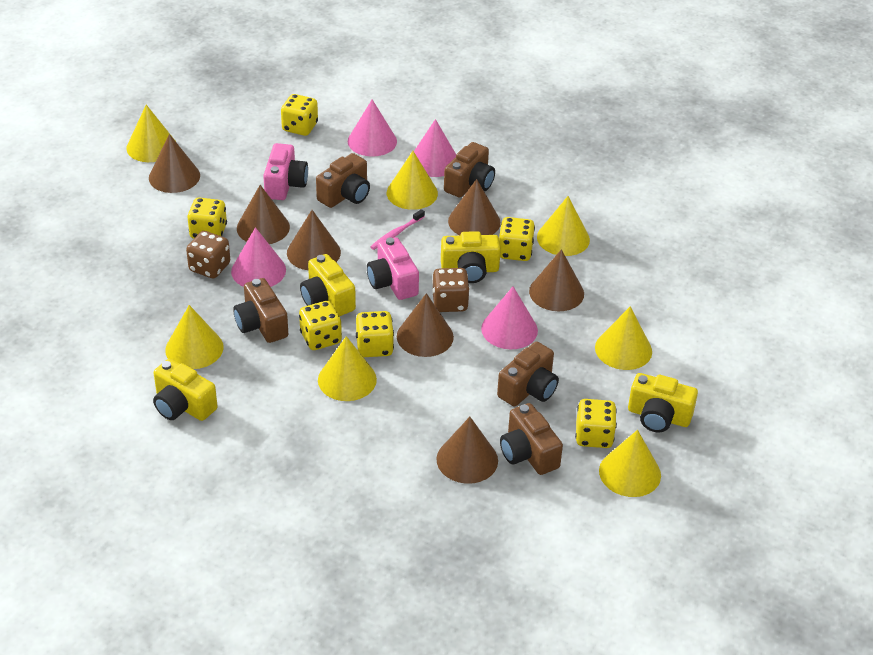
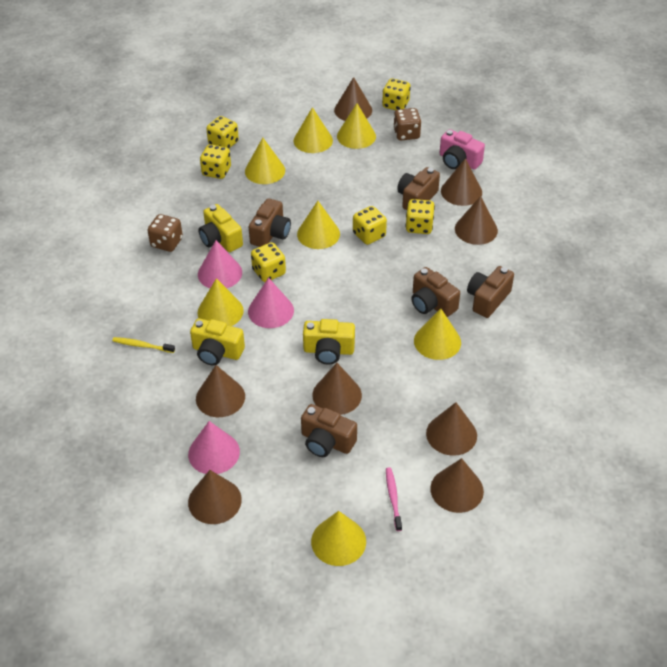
brown cone: 7 -> 8
pink camera: 2 -> 1
pink cone: 4 -> 3
yellow camera: 4 -> 3
yellow toothbrush: 0 -> 1

